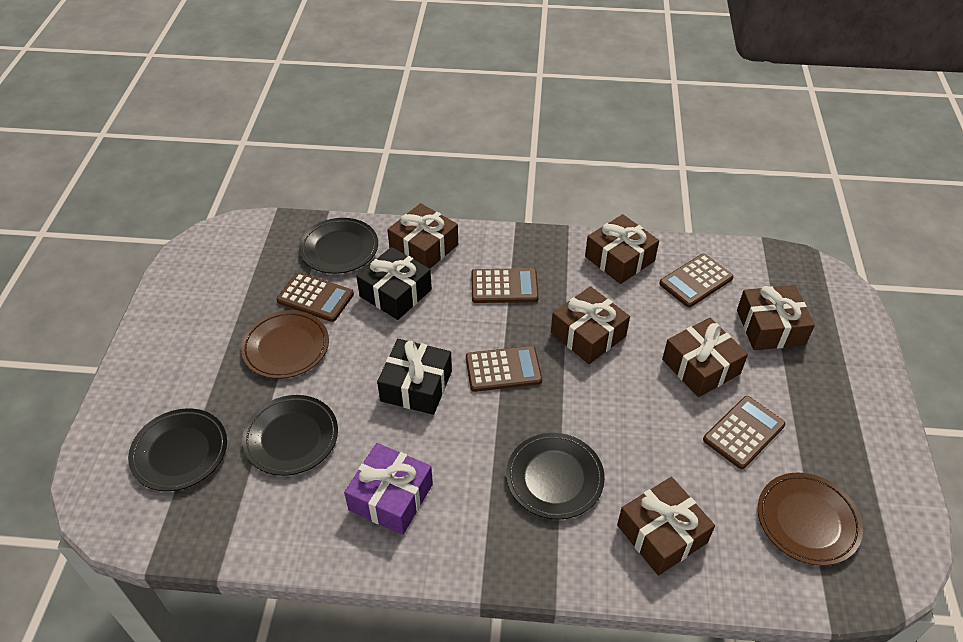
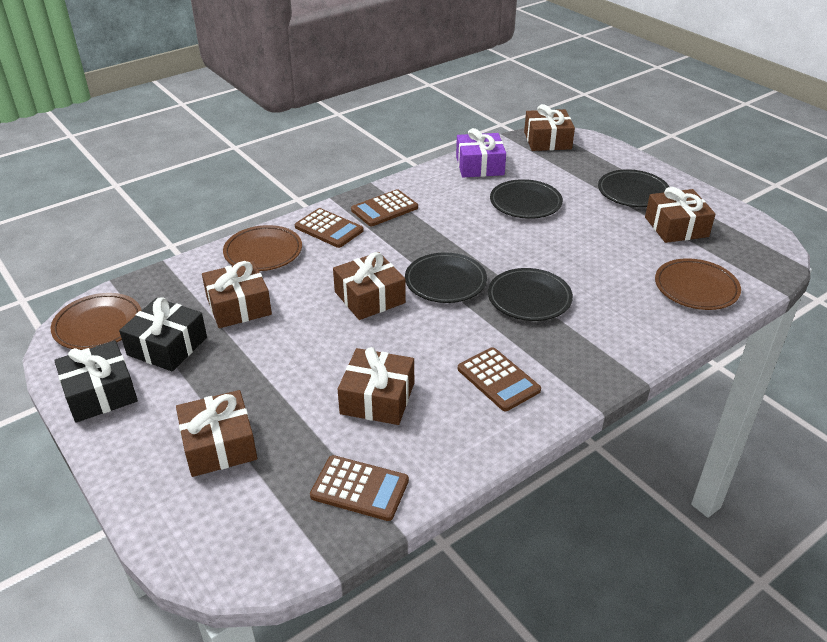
brown calculator: 5 -> 4
brown plate: 2 -> 3

